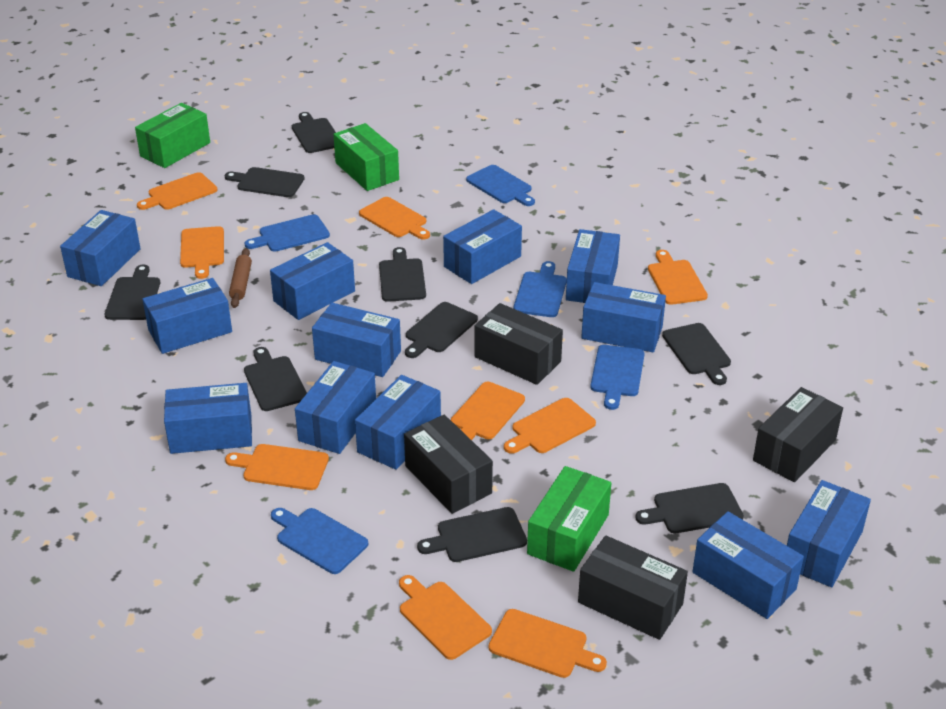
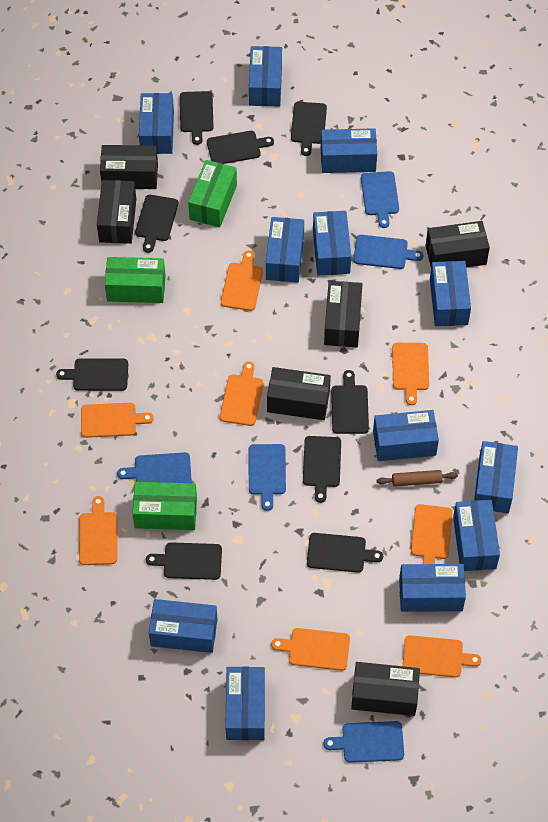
black box: 4 -> 6
orange cutting board: 9 -> 8

